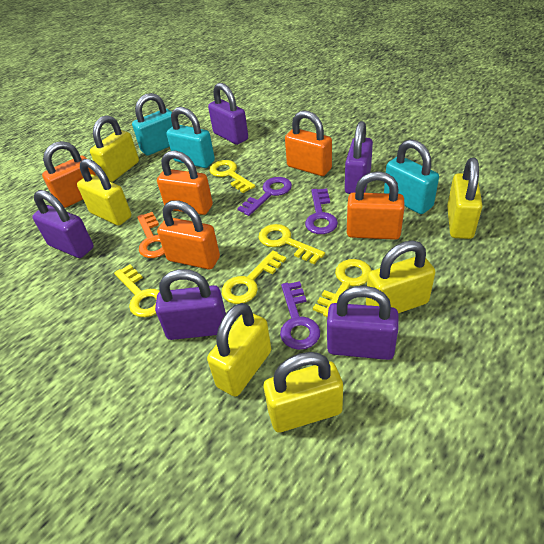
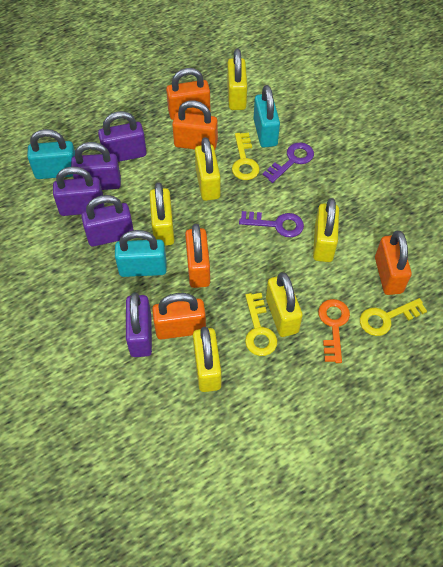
purple key: 3 -> 2
yellow key: 5 -> 3

